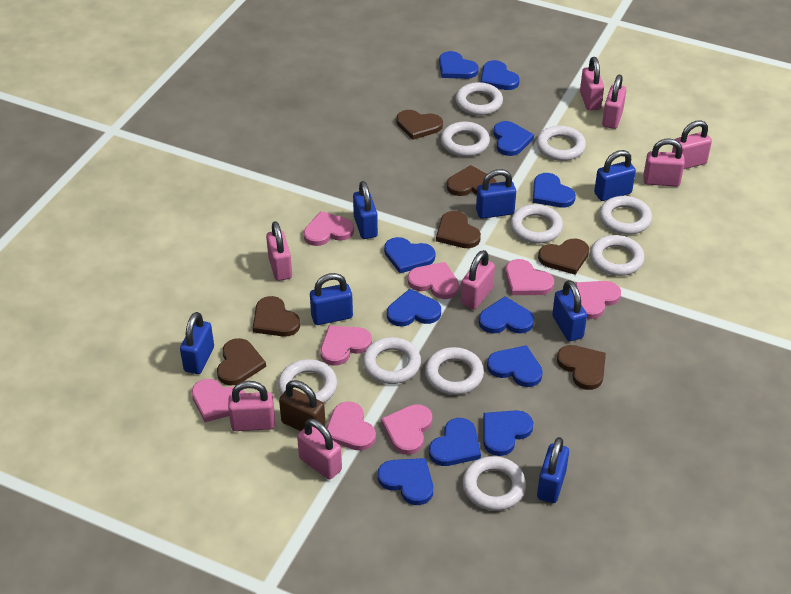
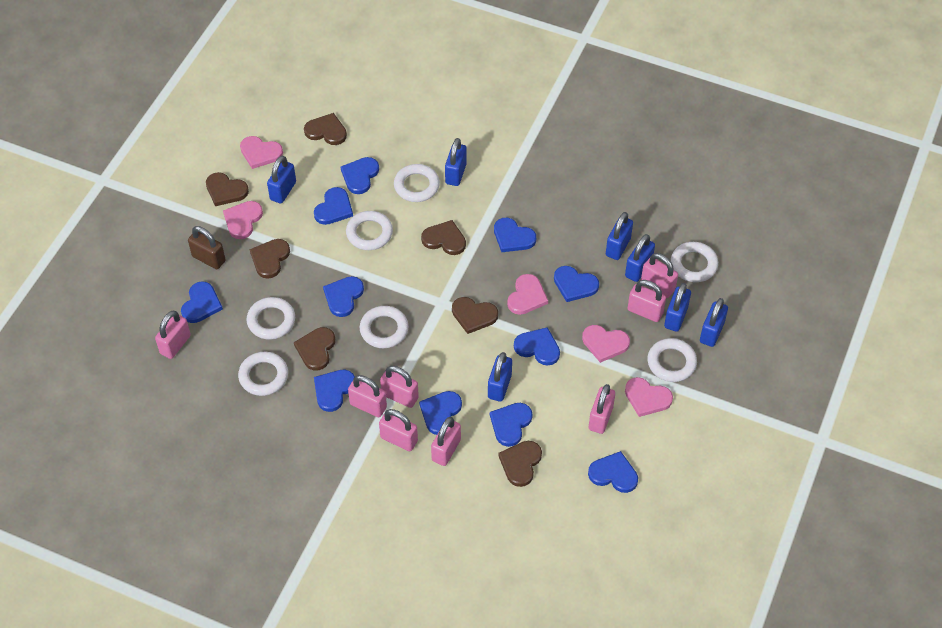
pink heart: 8 -> 5
white ring: 10 -> 7

